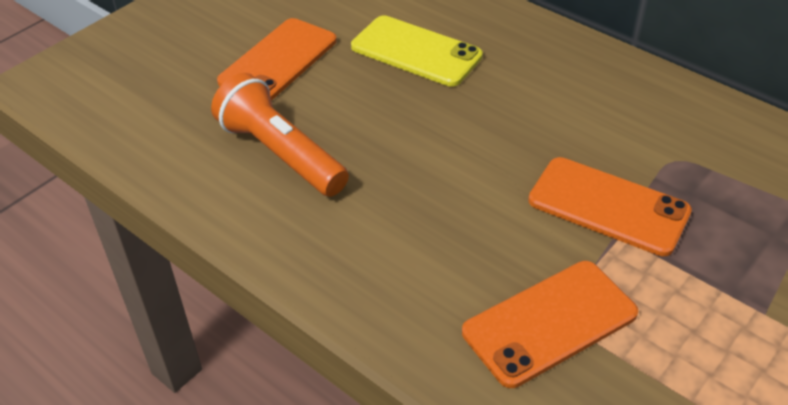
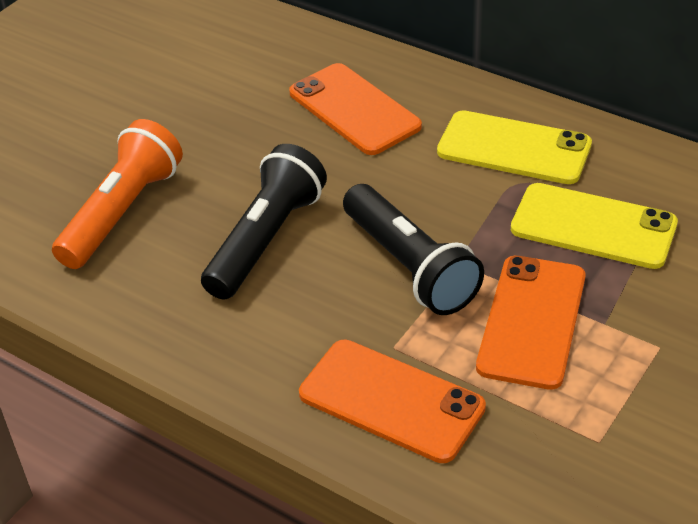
black flashlight: 0 -> 2
yellow phone: 1 -> 2

